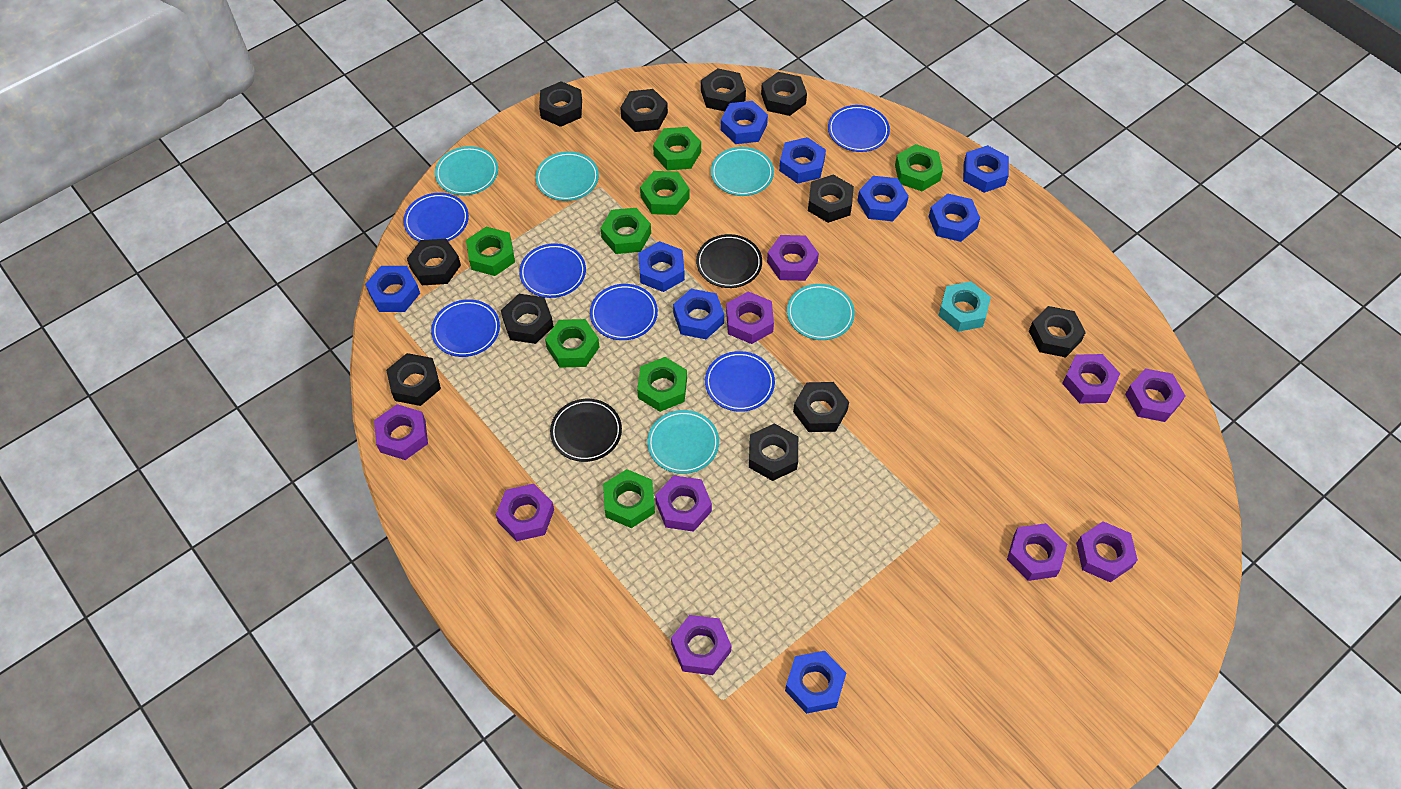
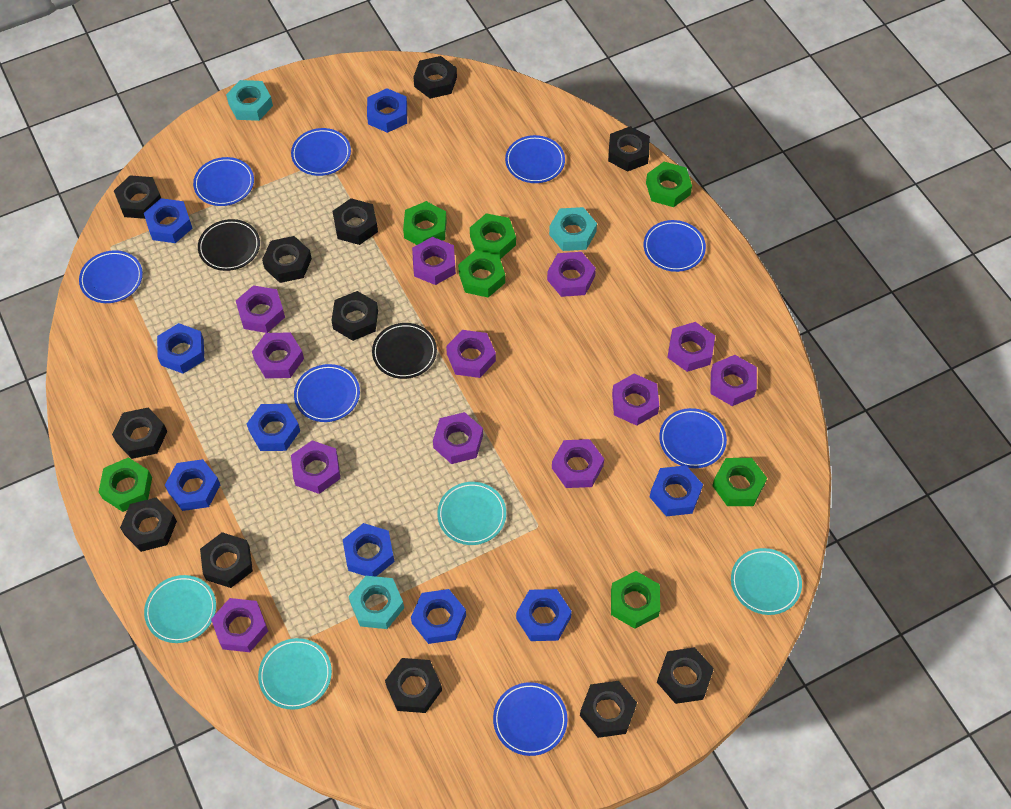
black nut: 11 -> 12
blue plate: 6 -> 8
green nut: 8 -> 7
purple nut: 10 -> 12
turquoise nut: 1 -> 3
turquoise plate: 5 -> 4

